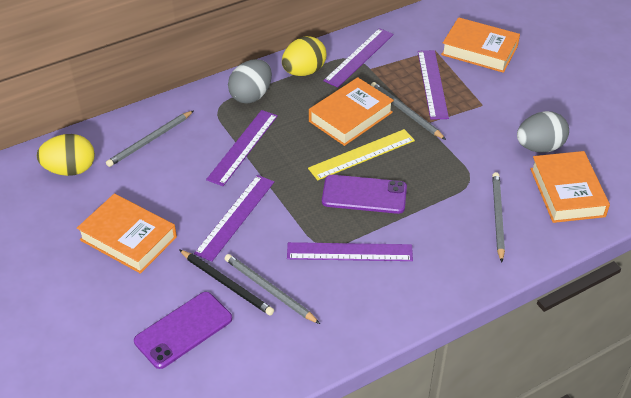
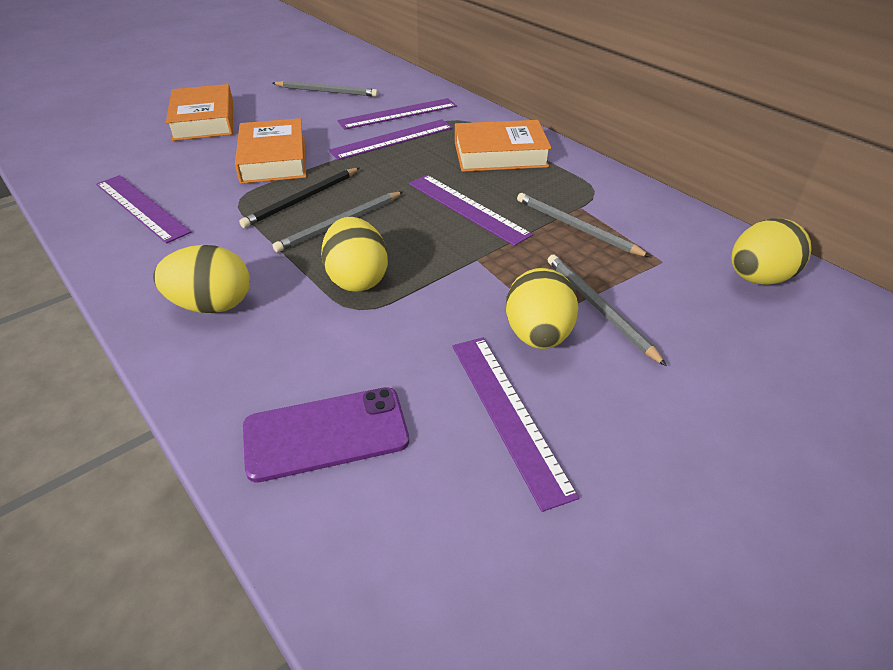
grey egg: 2 -> 0
orange book: 4 -> 3
purple phone: 2 -> 1
yellow egg: 2 -> 4
yellow ruler: 1 -> 0

